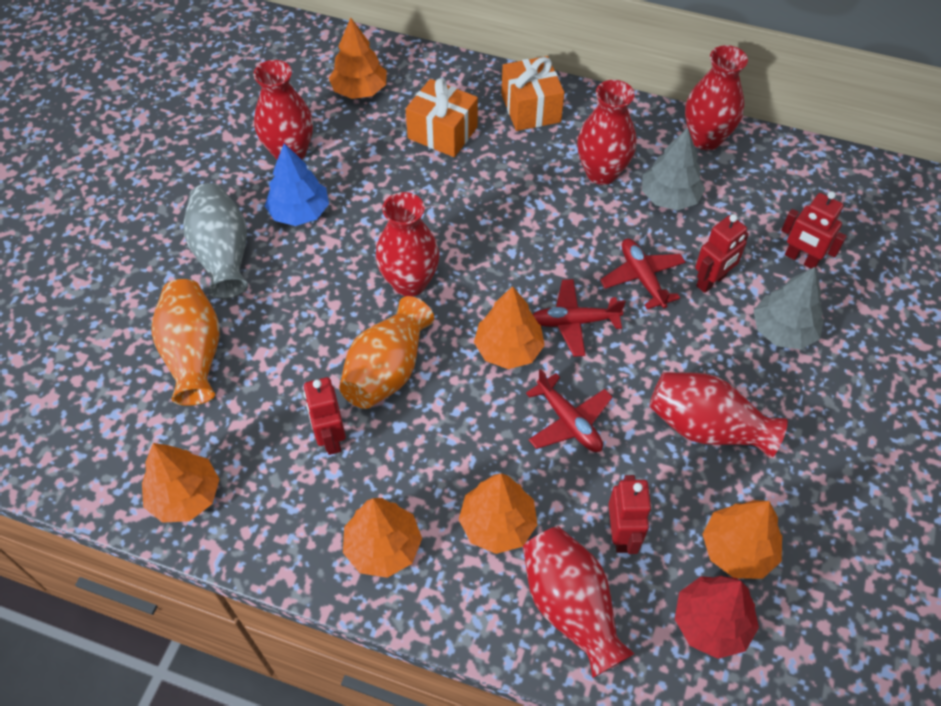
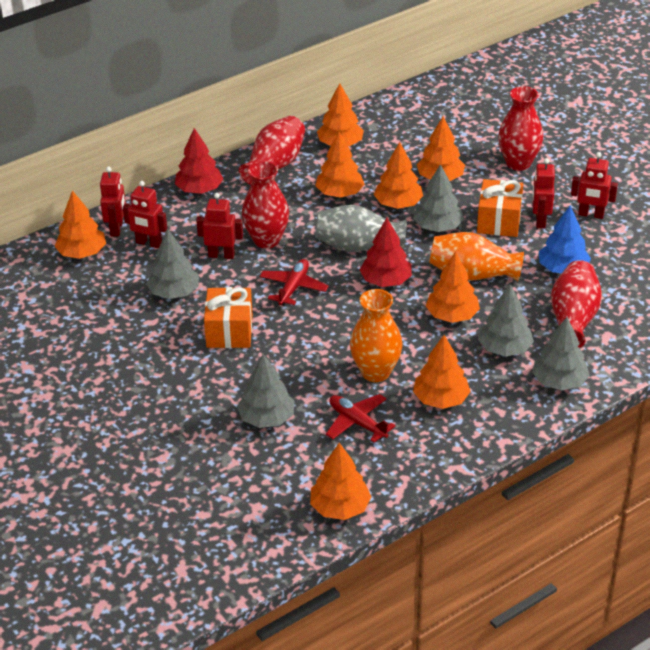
grey tree: 2 -> 5
orange tree: 6 -> 8
red plane: 3 -> 2
red robot: 4 -> 5
red tree: 1 -> 2
red vase: 6 -> 4

